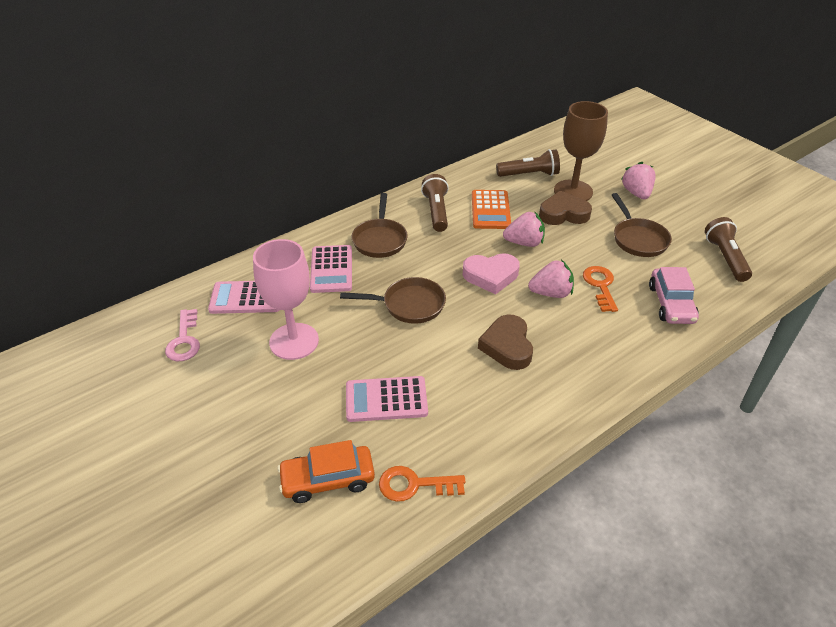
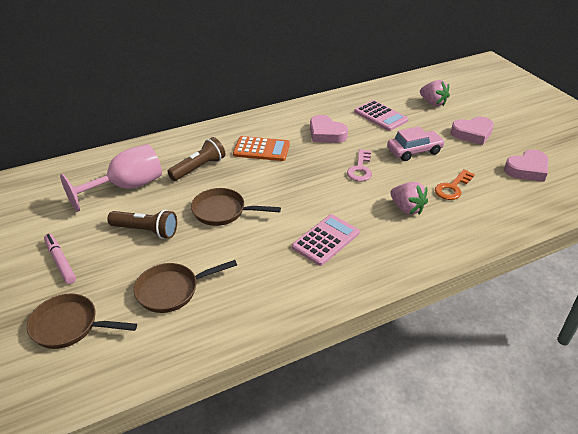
brown flashlight: 3 -> 2
brown goblet: 1 -> 0
brown heart: 2 -> 0
orange car: 1 -> 0
orange key: 2 -> 1
pink calculator: 3 -> 2
pink heart: 1 -> 3
pink marker: 0 -> 1
pink strawberry: 3 -> 2

